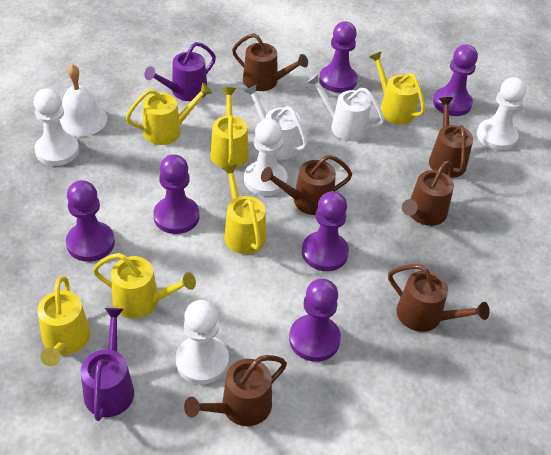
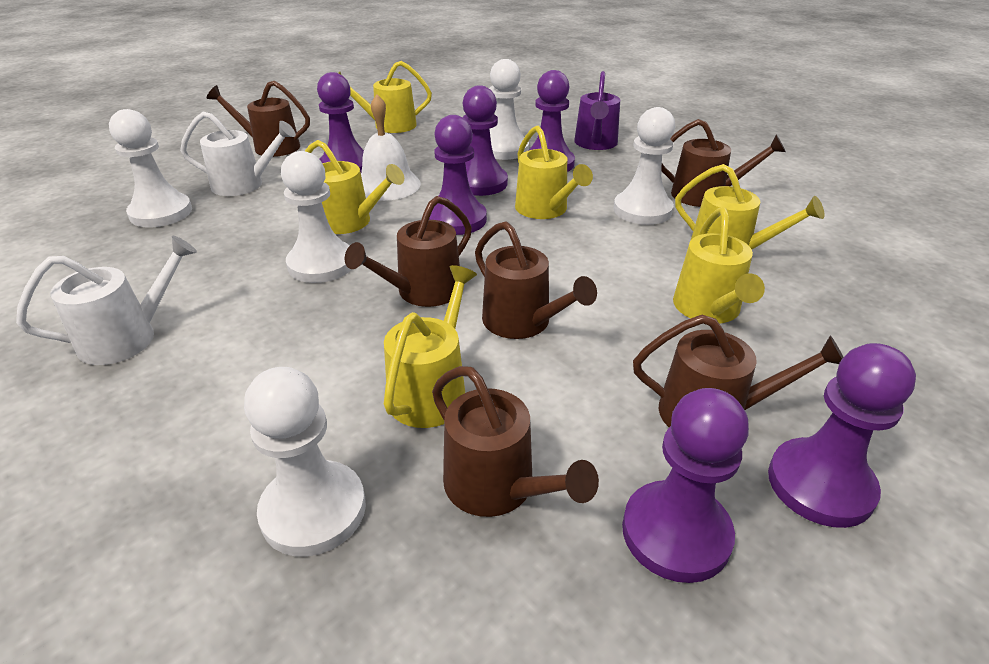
purple watering can: 2 -> 1
white pawn: 4 -> 5

